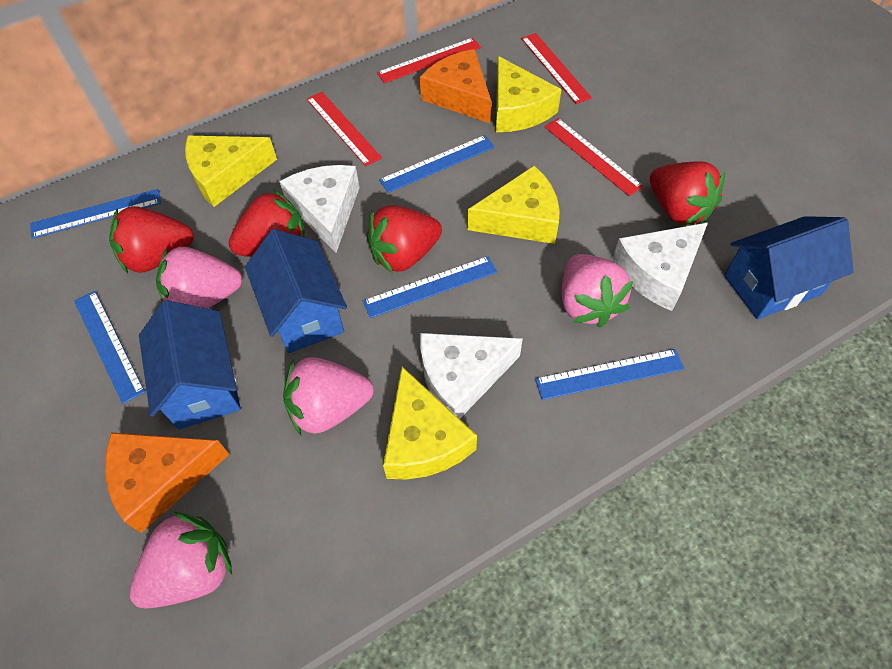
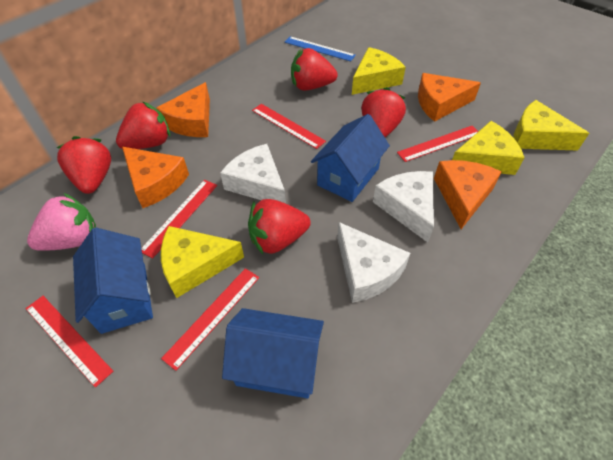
blue ruler: 5 -> 1
orange cheese: 2 -> 4
pink strawberry: 4 -> 1
red ruler: 4 -> 5
red strawberry: 4 -> 5

